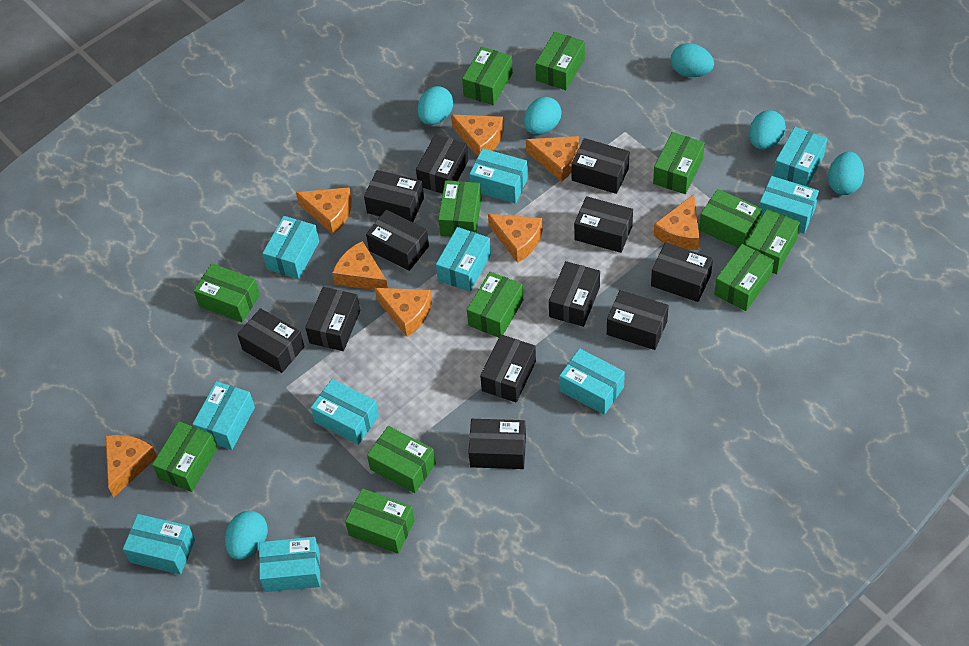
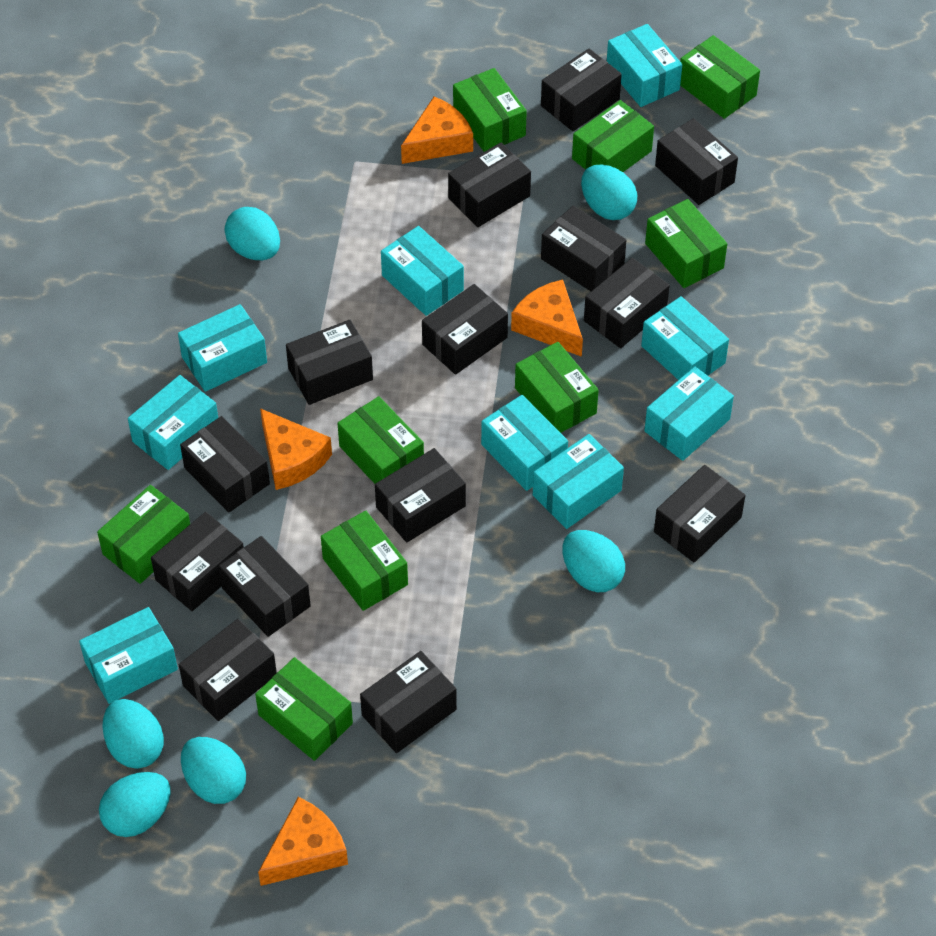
black box: 12 -> 14
green box: 12 -> 9
orange cheese: 8 -> 4
turquoise box: 10 -> 9

